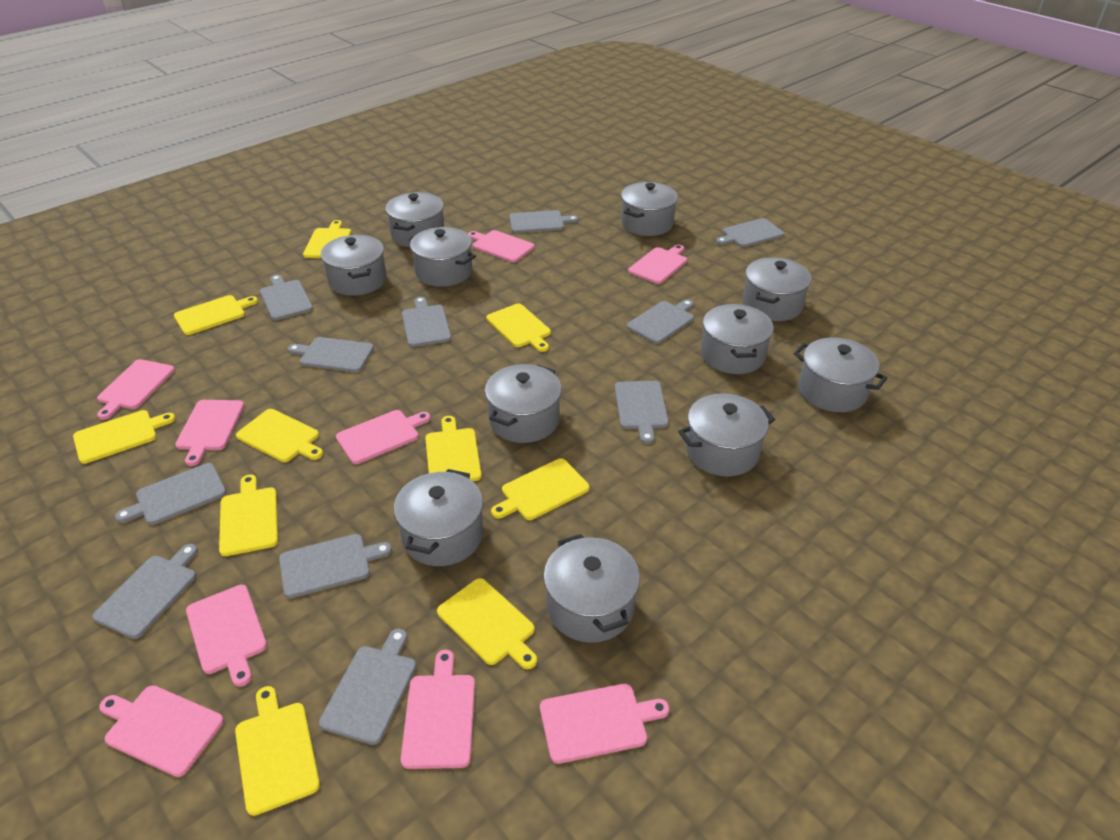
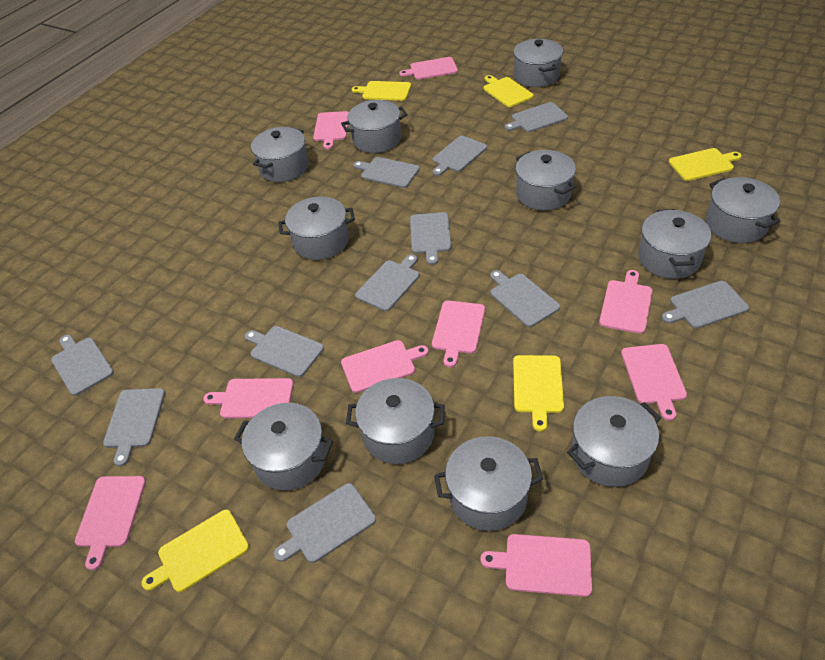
yellow cutting board: 10 -> 5

